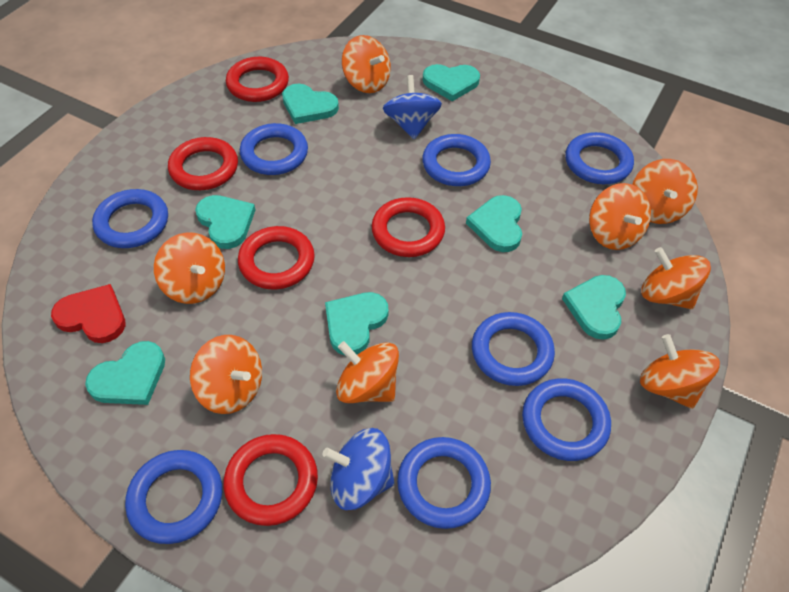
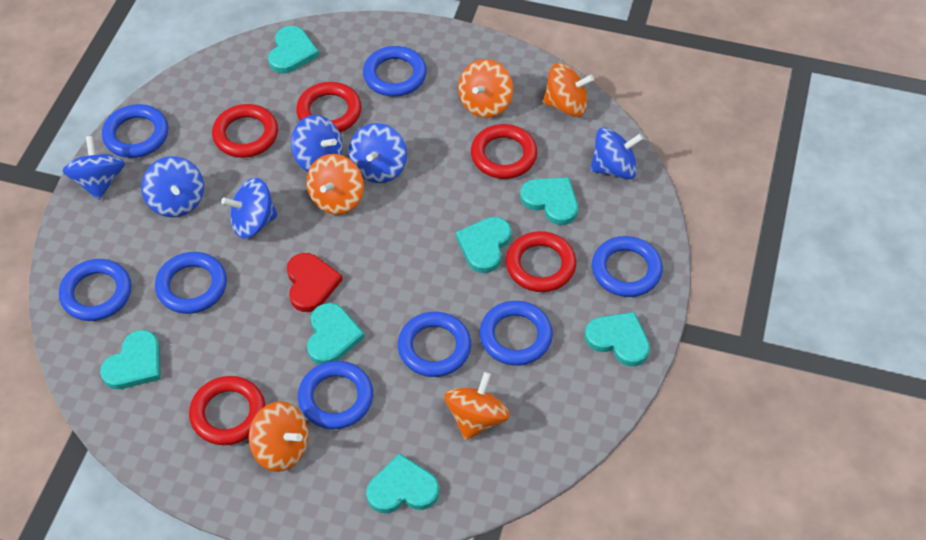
blue spinning top: 2 -> 6
orange spinning top: 8 -> 5

